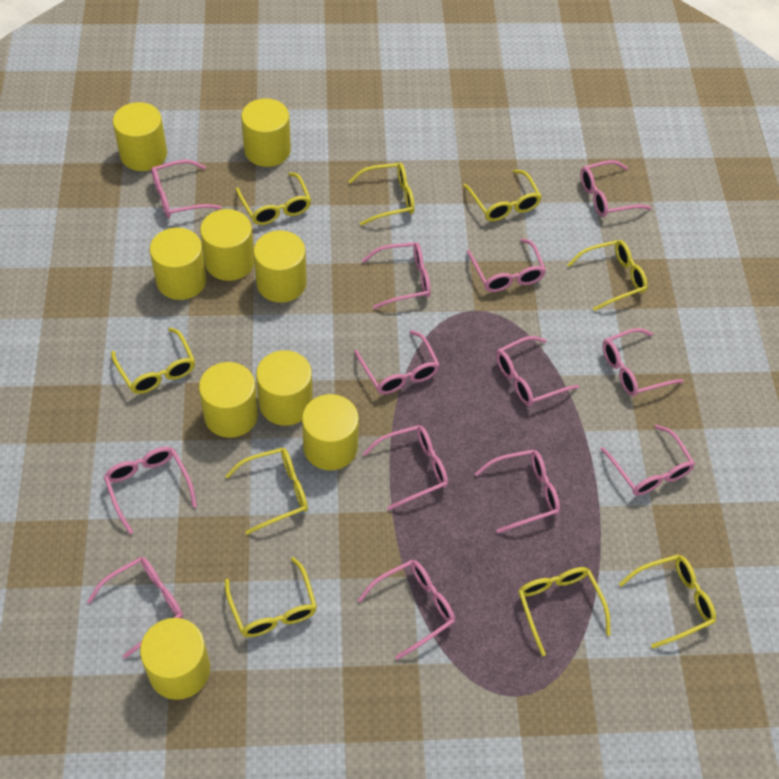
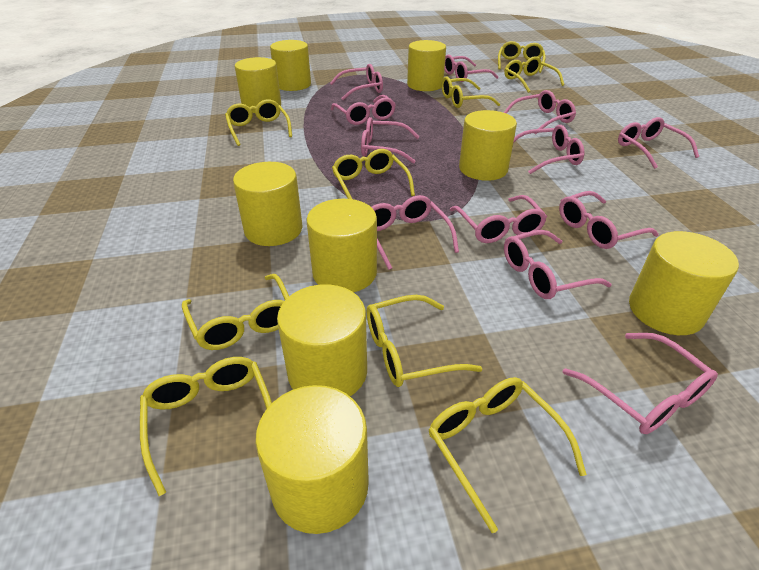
pink glasses: 13 -> 12

